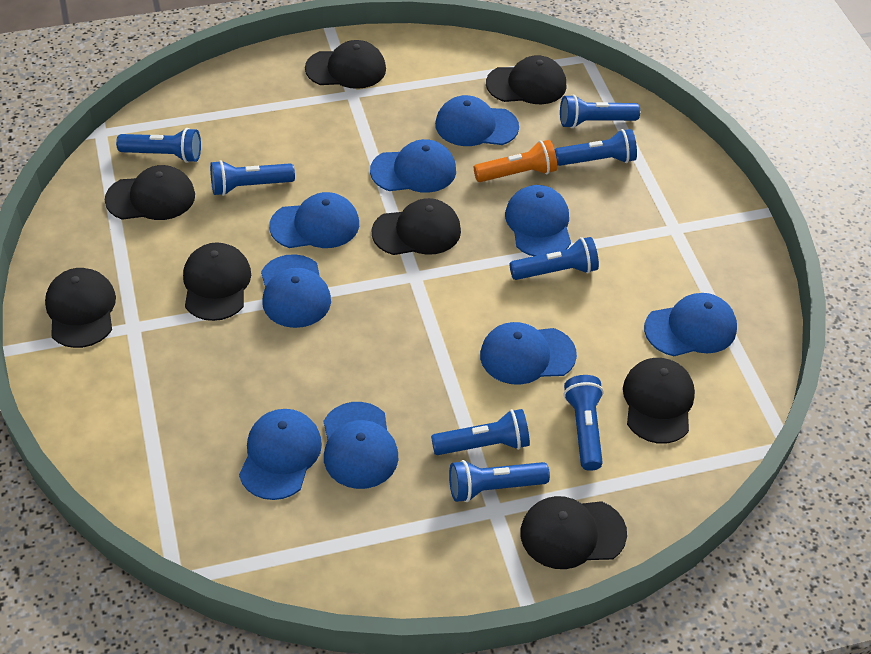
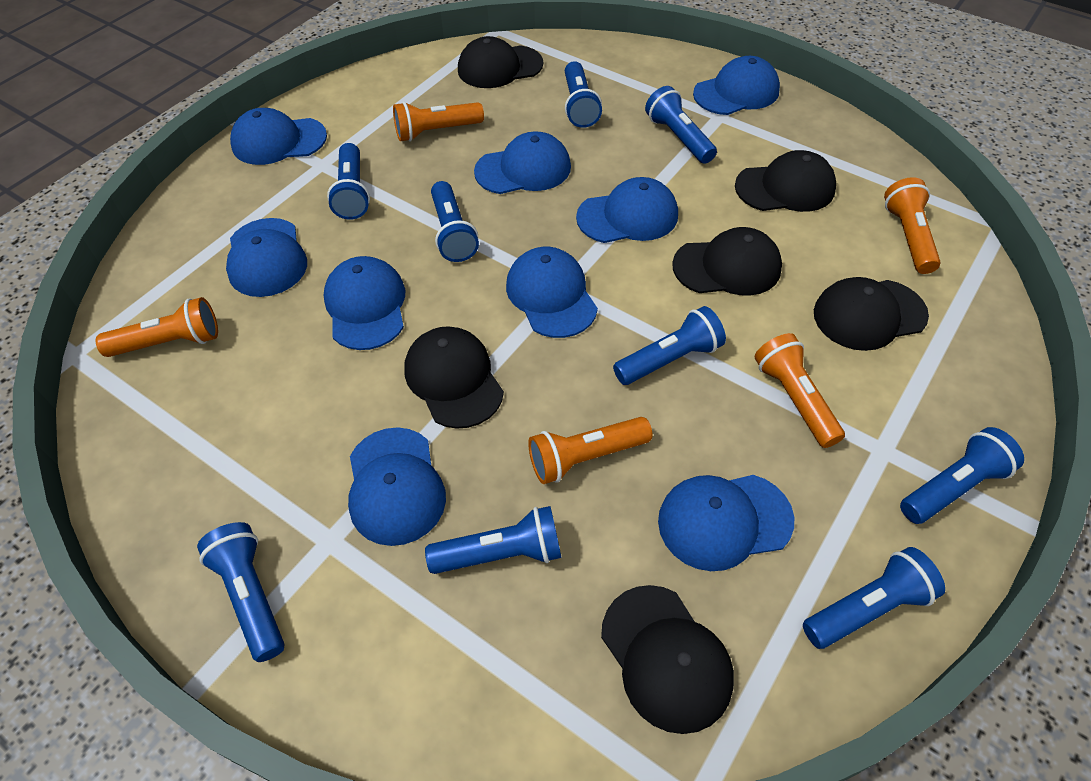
black cap: 8 -> 6
blue flashlight: 8 -> 9
orange flashlight: 1 -> 5

